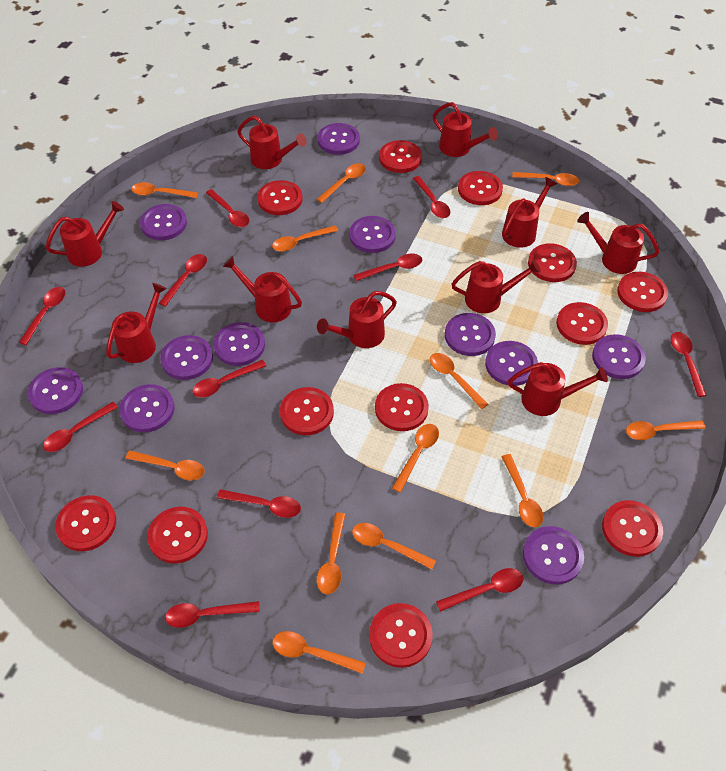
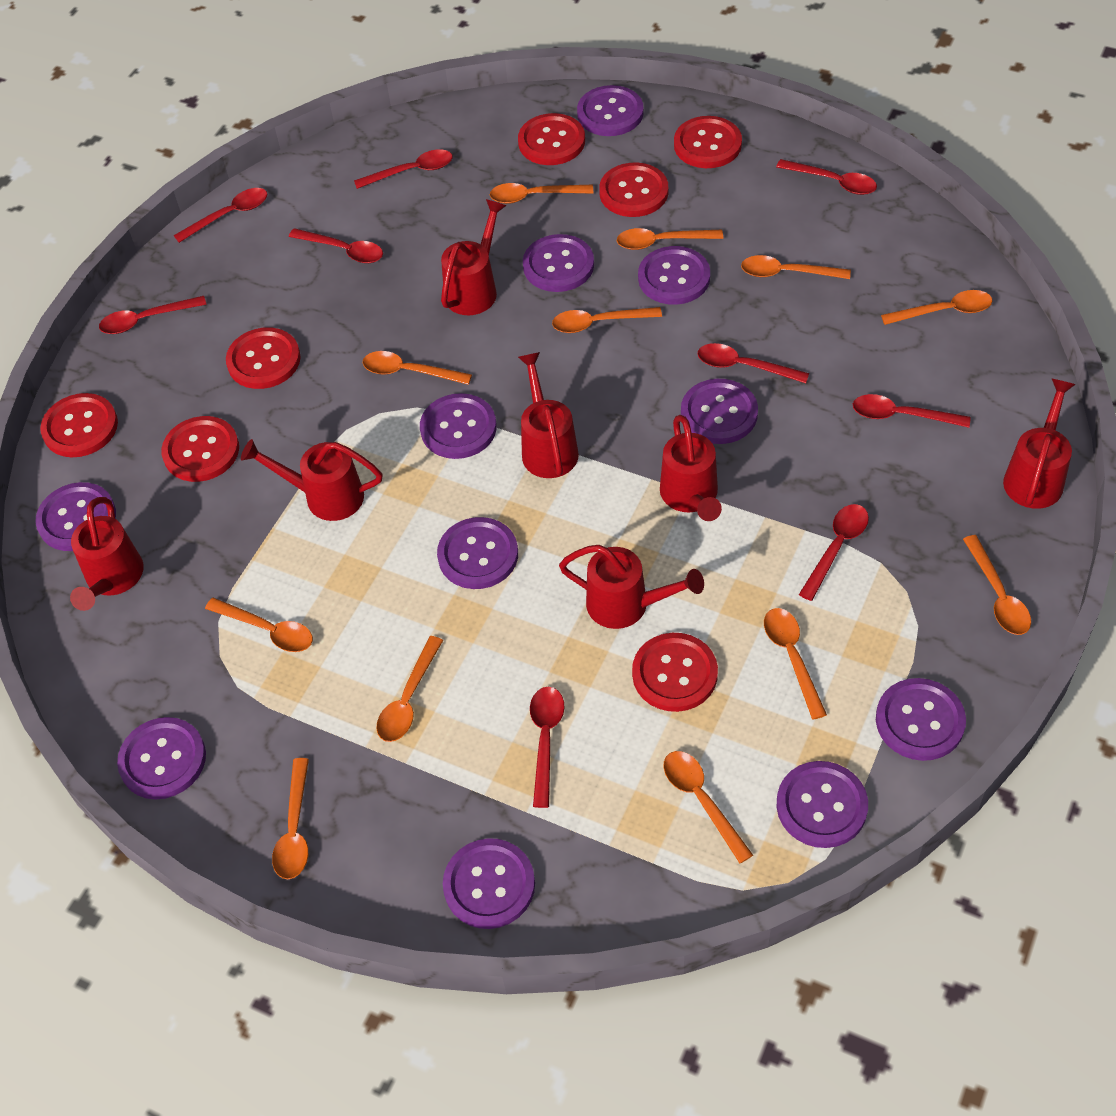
red button: 12 -> 7
red spoon: 11 -> 9
red watering can: 10 -> 7

